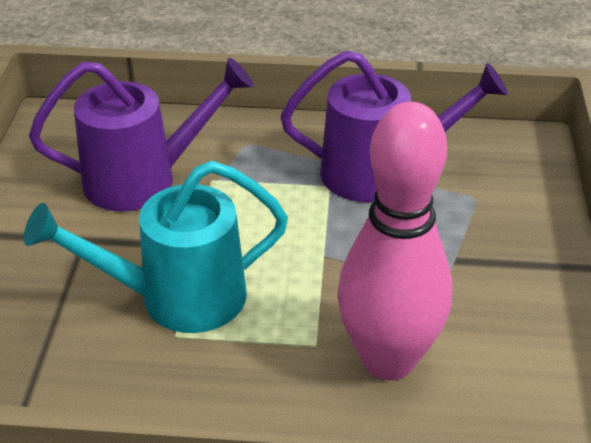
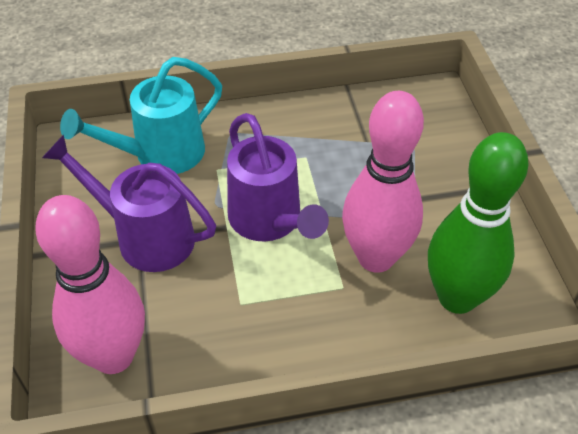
green bowling pin: 0 -> 1
pink bowling pin: 1 -> 2

